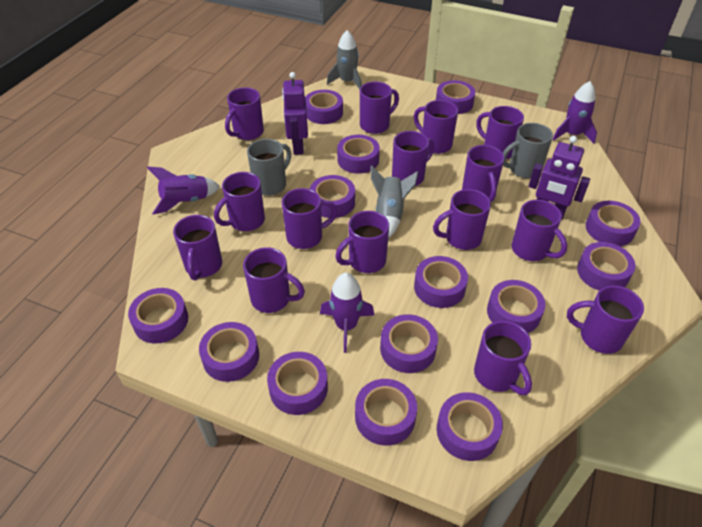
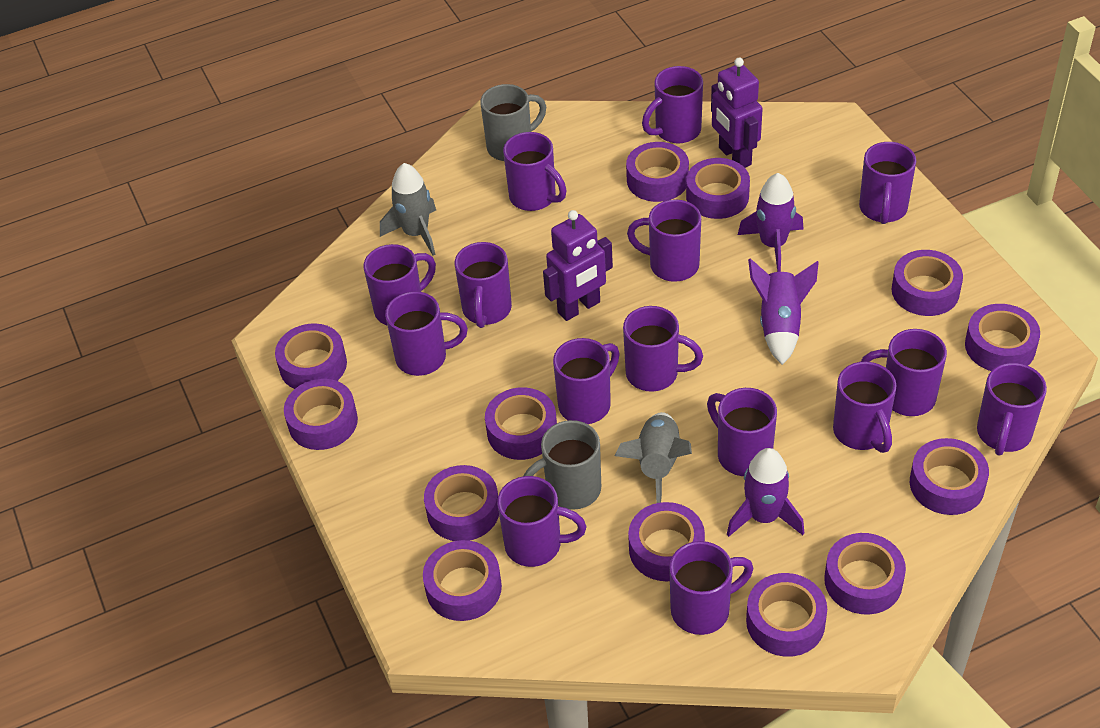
purple tape: 14 -> 13

